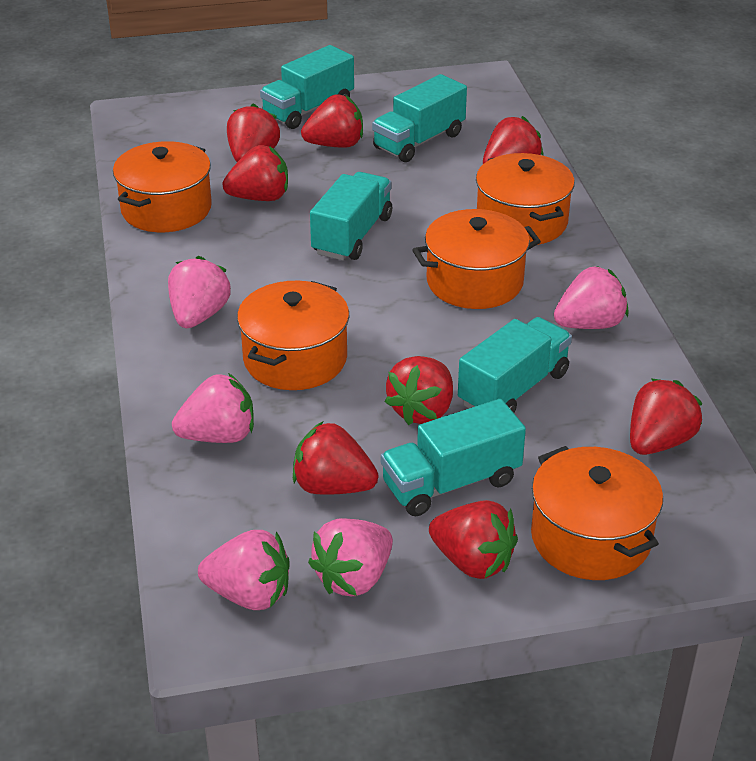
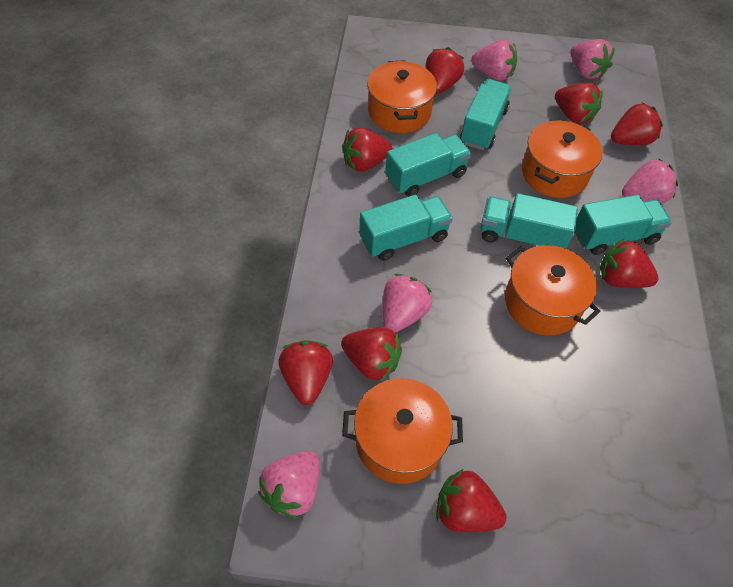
orange pot: 5 -> 4

